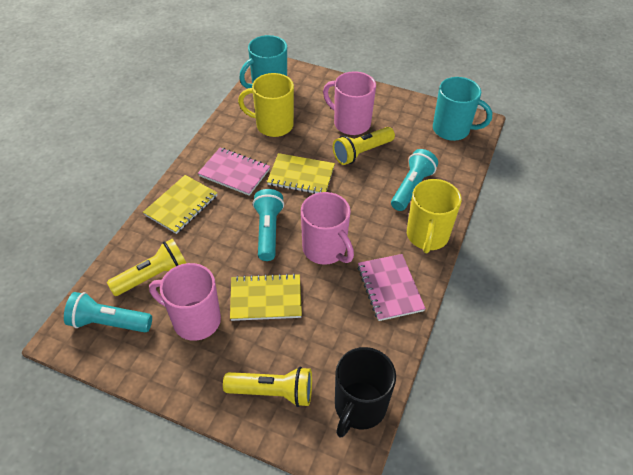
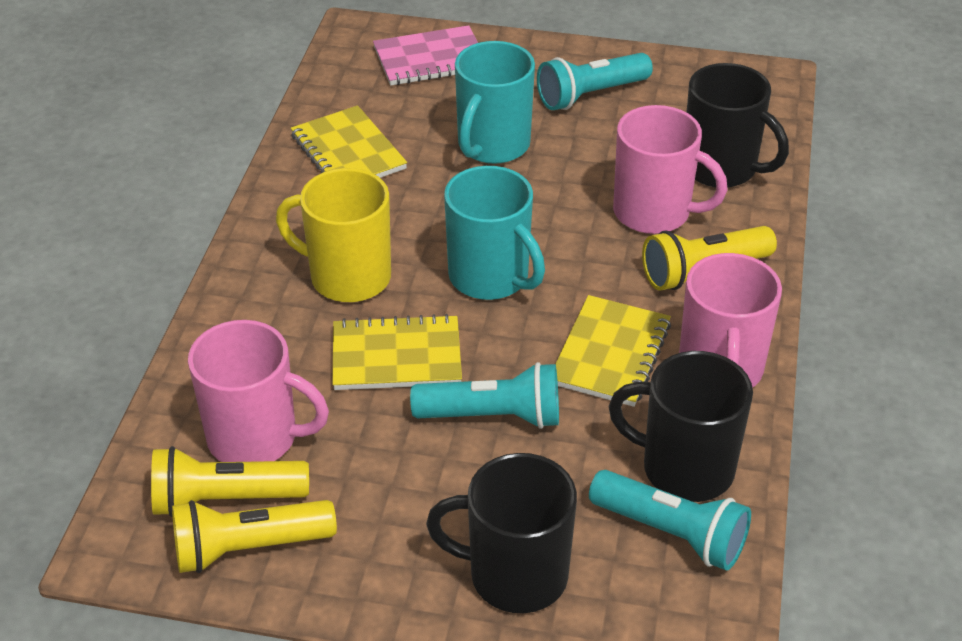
black mug: 1 -> 3
pink notebook: 2 -> 1
yellow mug: 2 -> 1

